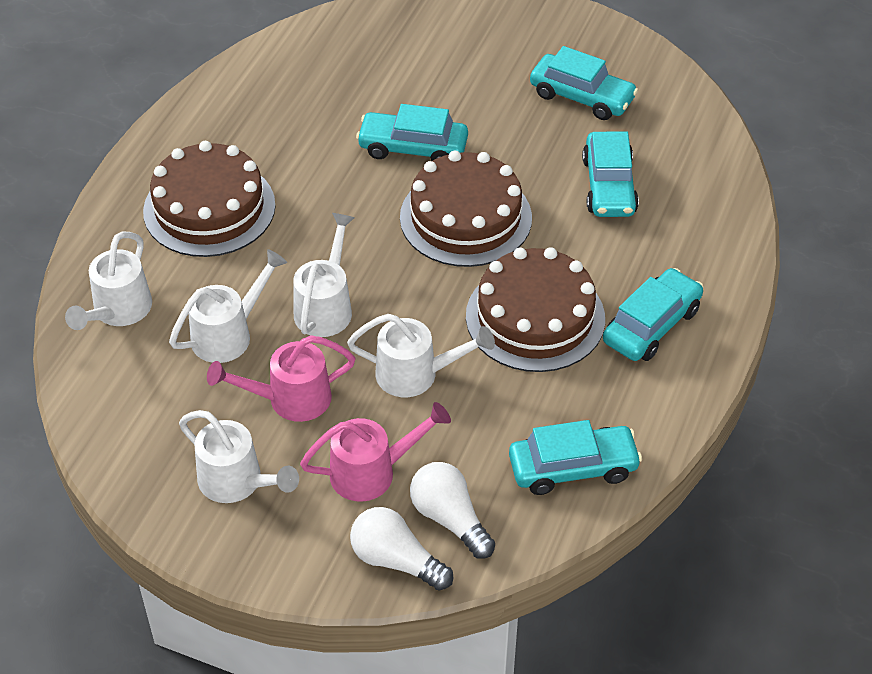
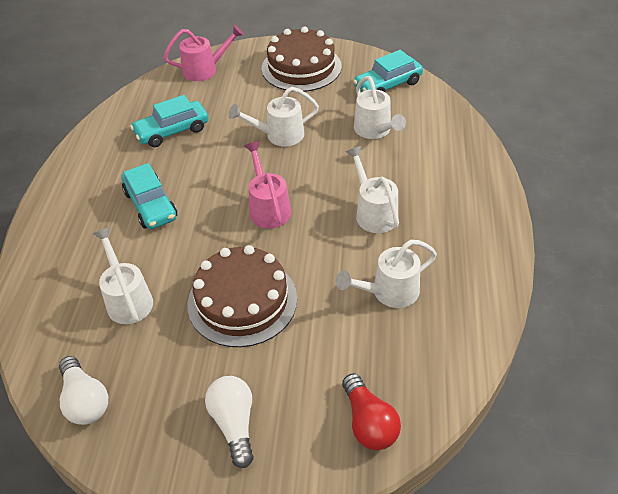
brown cake: 3 -> 2
red light bulb: 0 -> 1
turquoise car: 5 -> 3

